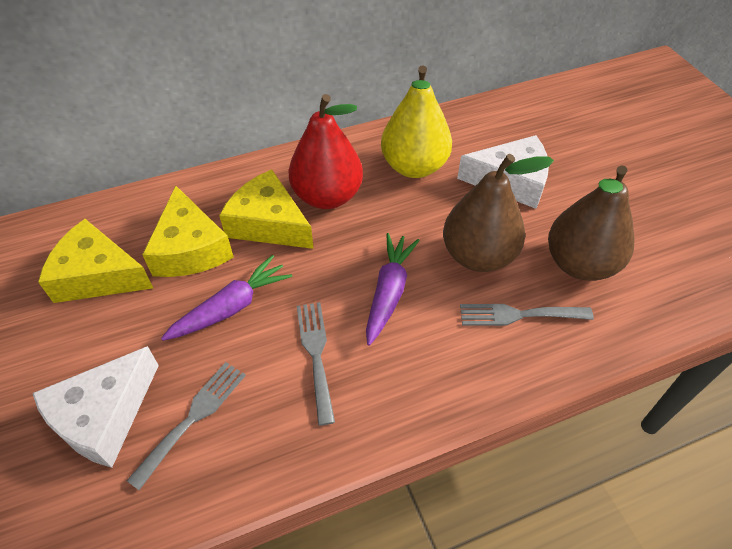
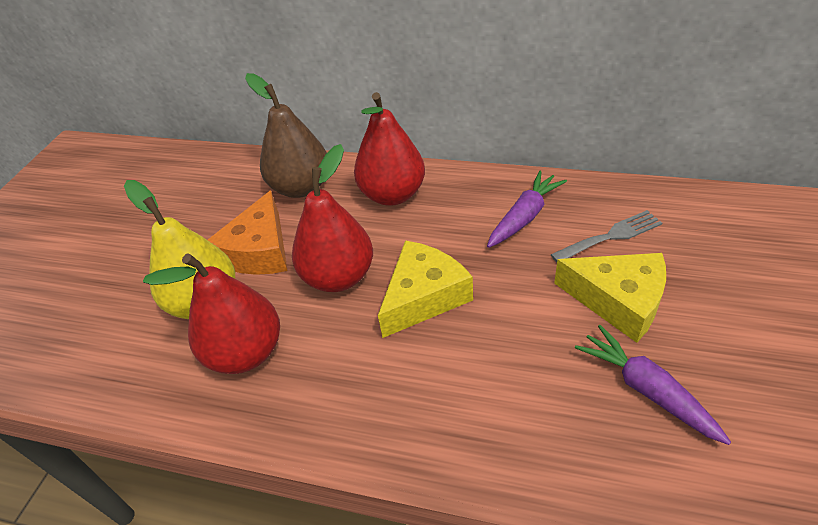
brown pear: 2 -> 1
grey fork: 3 -> 1
orange cheese: 0 -> 1
red pear: 1 -> 3
white cheese: 2 -> 0
yellow cheese: 3 -> 2

